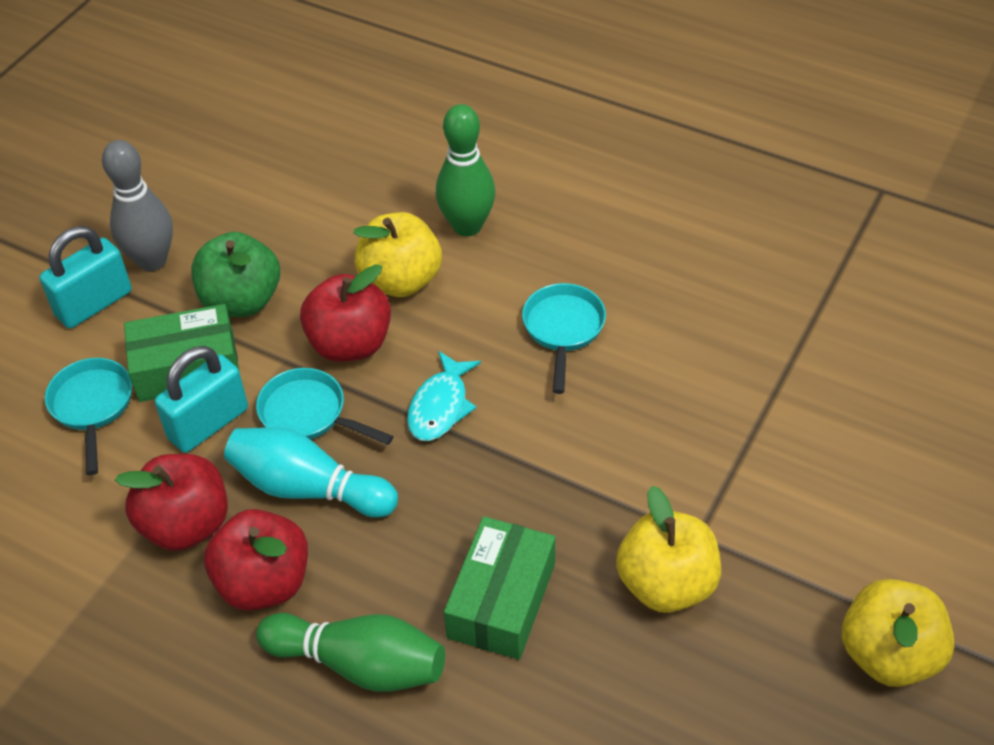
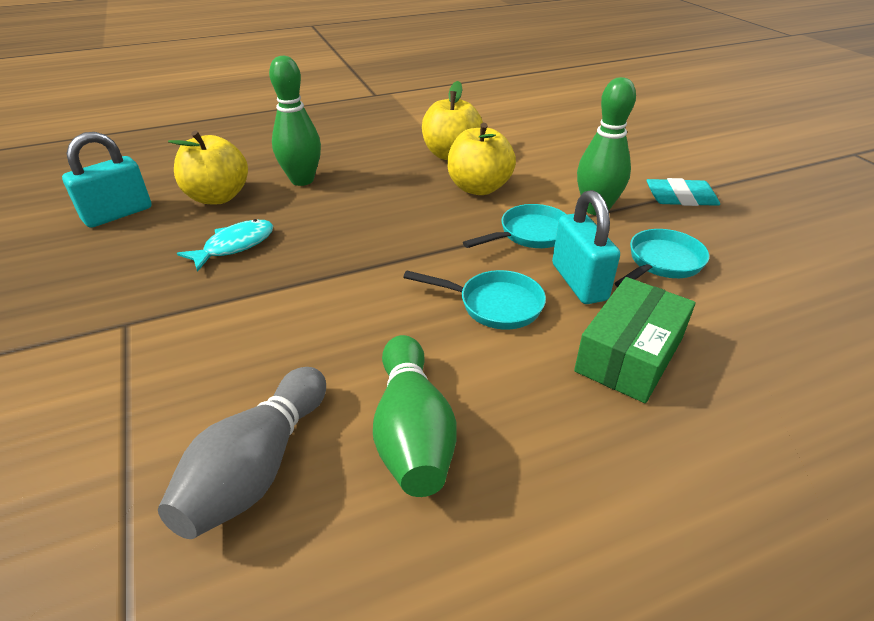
green apple: 1 -> 0
green bowling pin: 2 -> 3
green box: 2 -> 1
red apple: 3 -> 0
turquoise bowling pin: 1 -> 0
turquoise eraser: 0 -> 1

